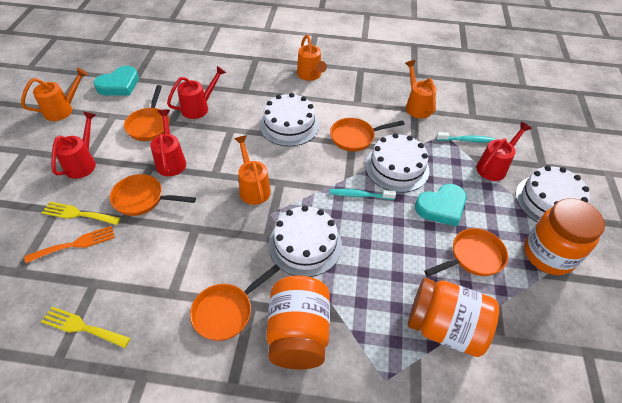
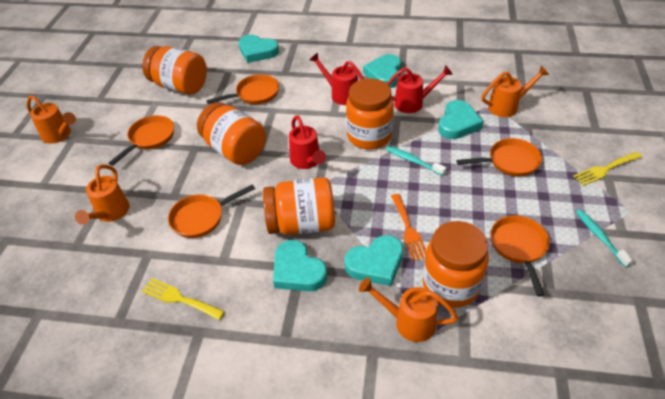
orange jar: 3 -> 5
red watering can: 4 -> 3
turquoise heart: 2 -> 5
white cake: 4 -> 0

